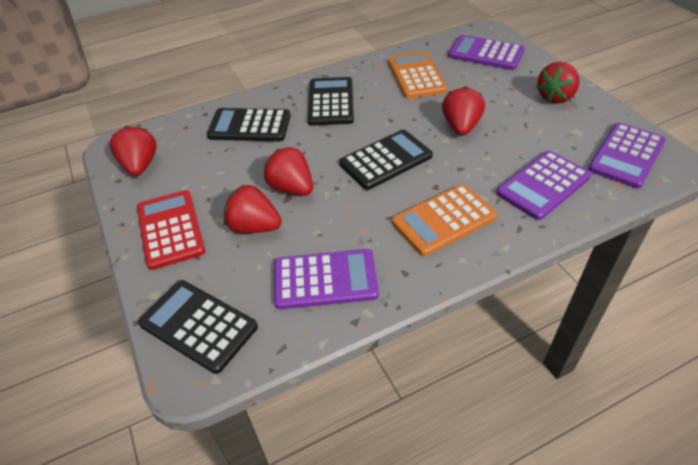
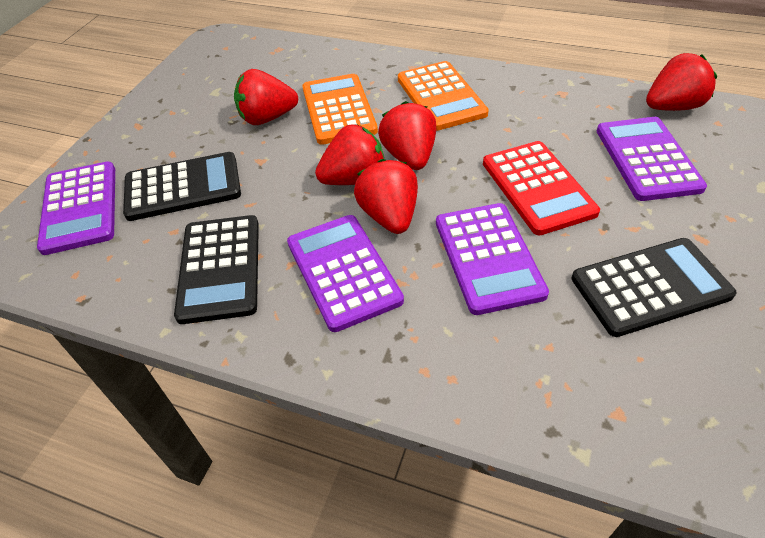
black calculator: 4 -> 3

